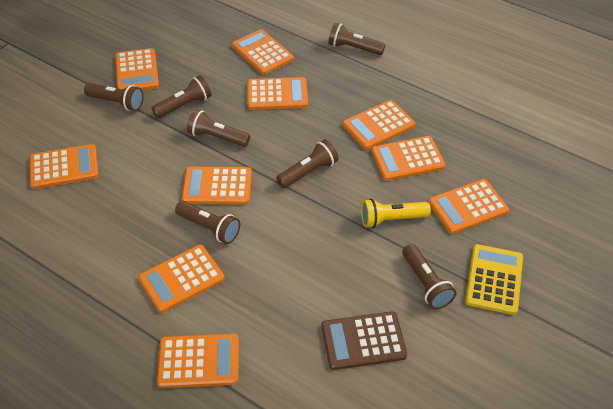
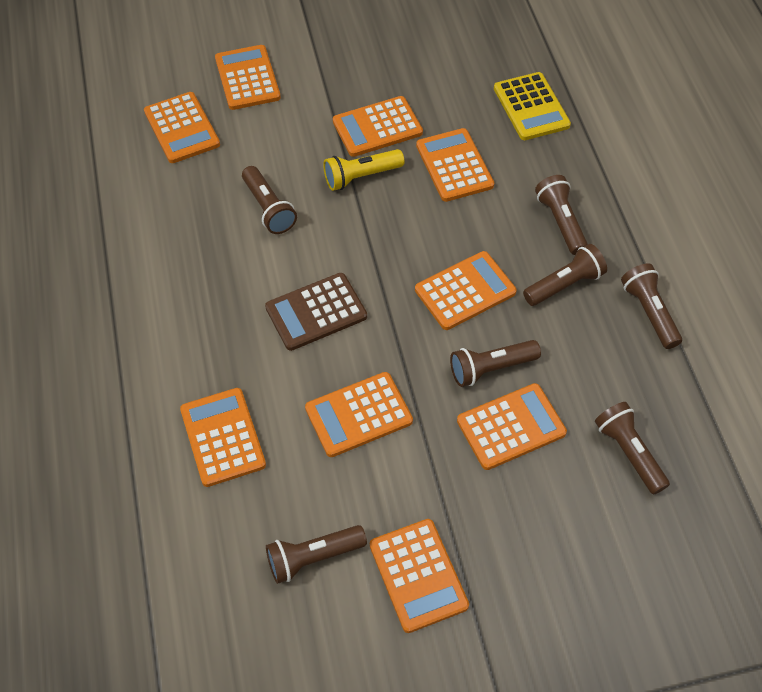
orange calculator: 10 -> 9

